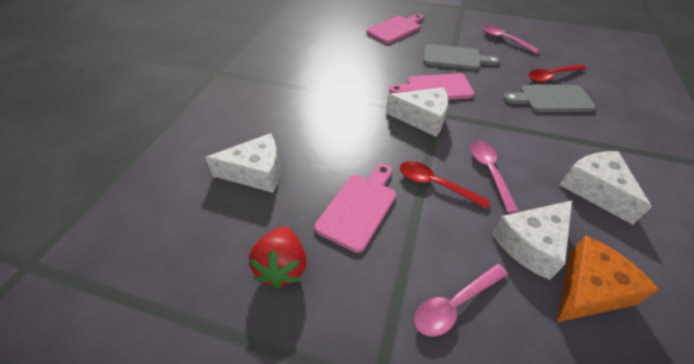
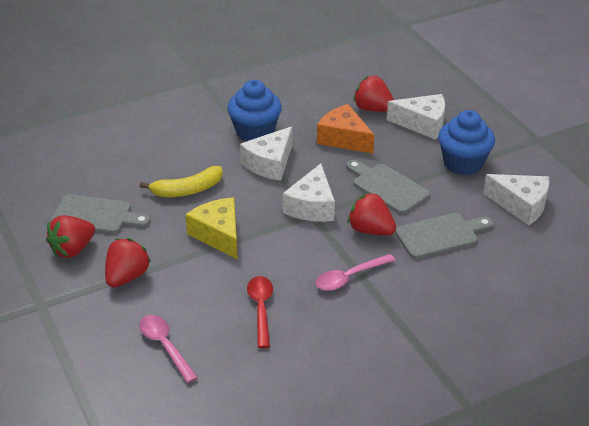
blue cupcake: 0 -> 2
grey cutting board: 2 -> 3
pink cutting board: 3 -> 0
pink spoon: 3 -> 2
red spoon: 2 -> 1
red strawberry: 1 -> 4
yellow banana: 0 -> 1
yellow cheese: 0 -> 1

